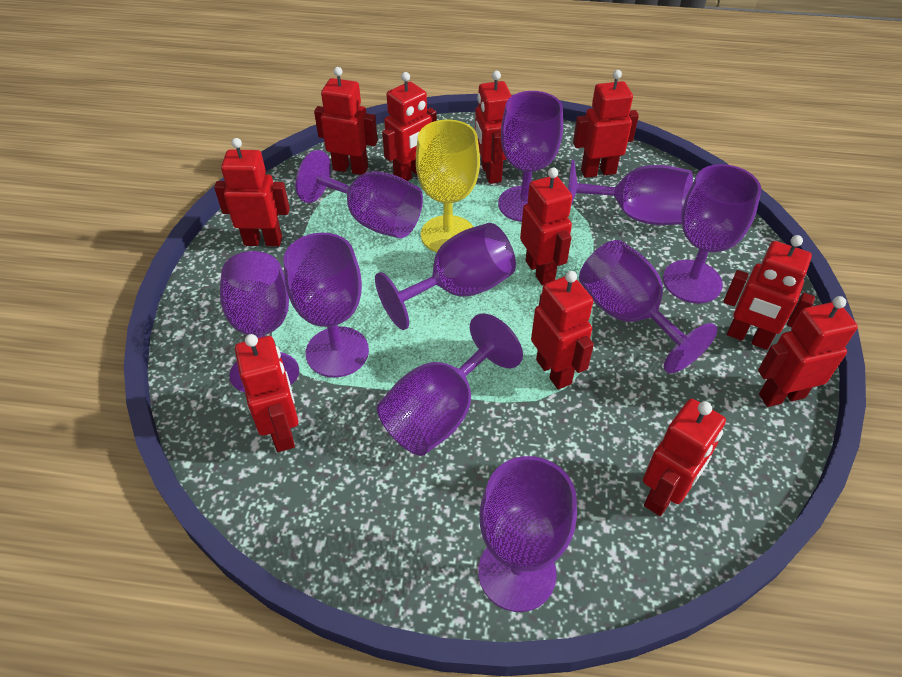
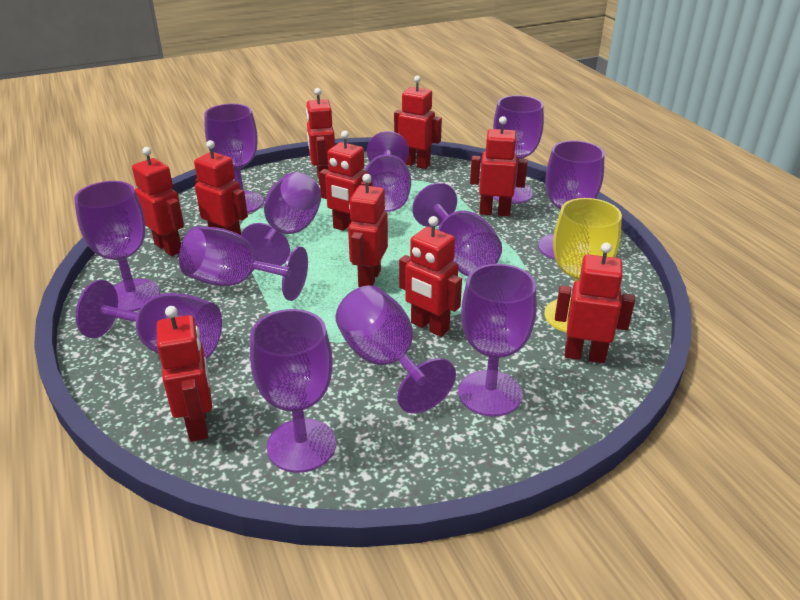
purple goblet: 10 -> 12
red robot: 11 -> 10

